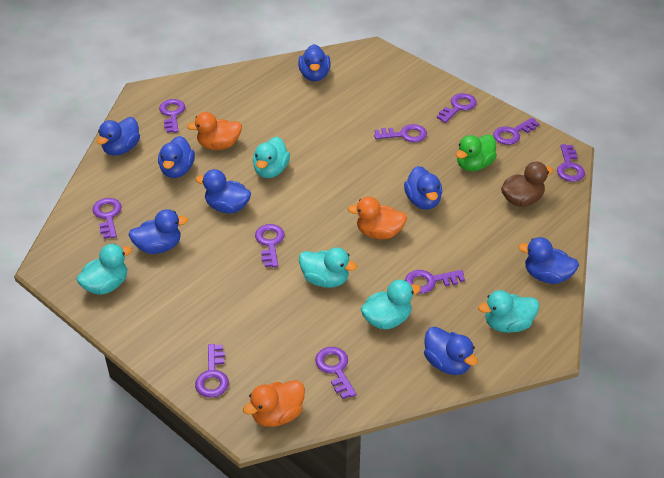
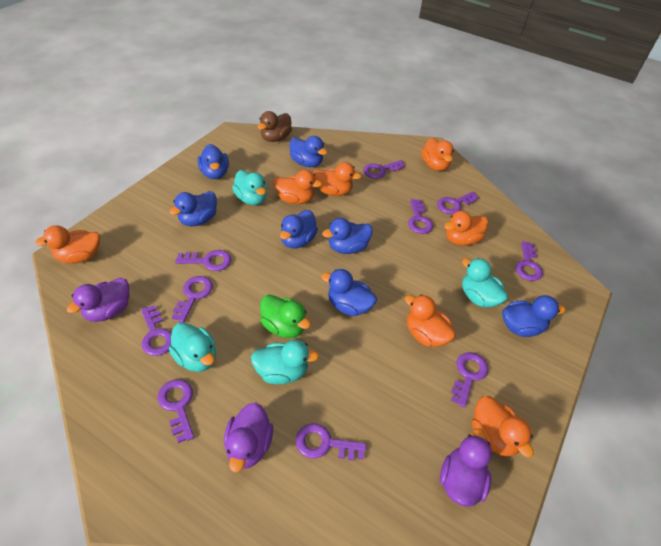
blue duck: 8 -> 7
orange duck: 3 -> 7
purple duck: 0 -> 3
turquoise duck: 5 -> 4

